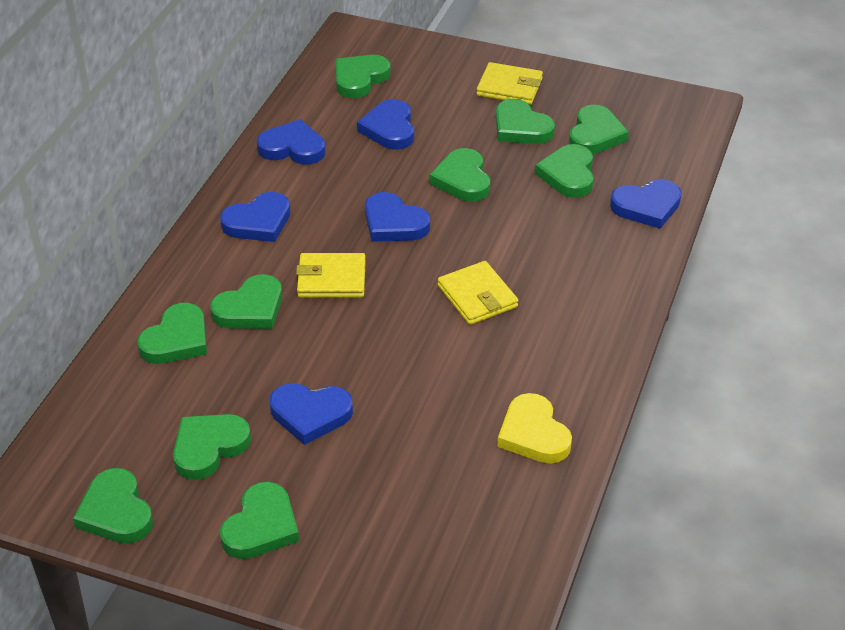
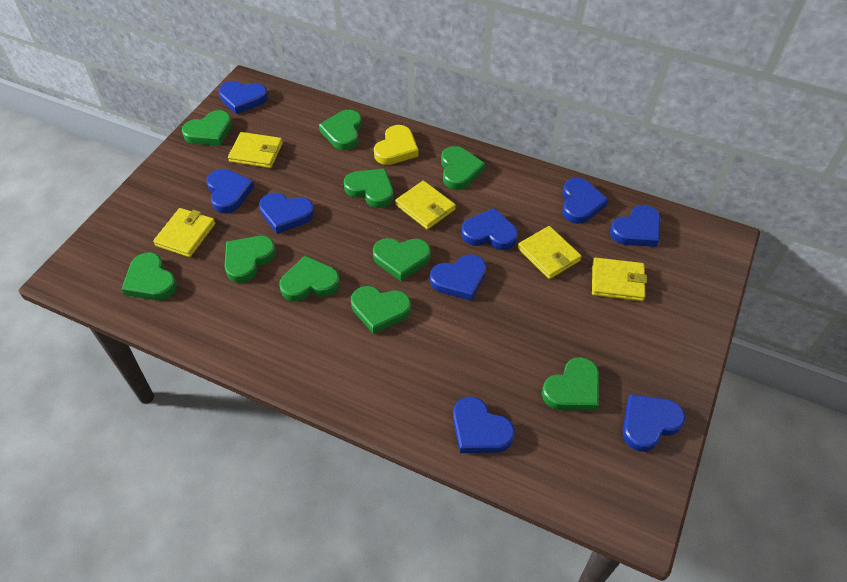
blue heart: 6 -> 9
yellow wallet: 3 -> 5

